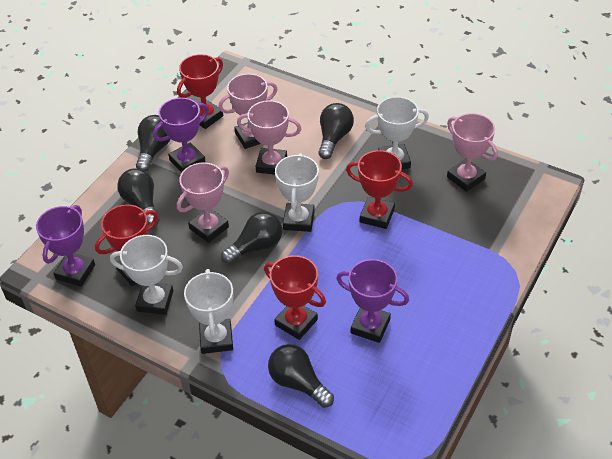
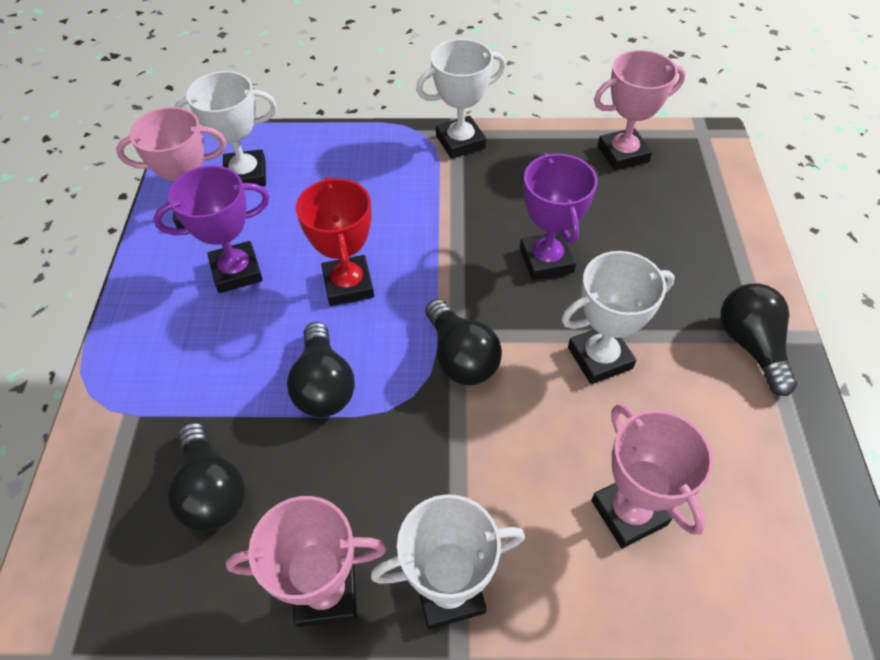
black light bulb: 5 -> 4
purple trophy: 3 -> 2
red trophy: 4 -> 1

